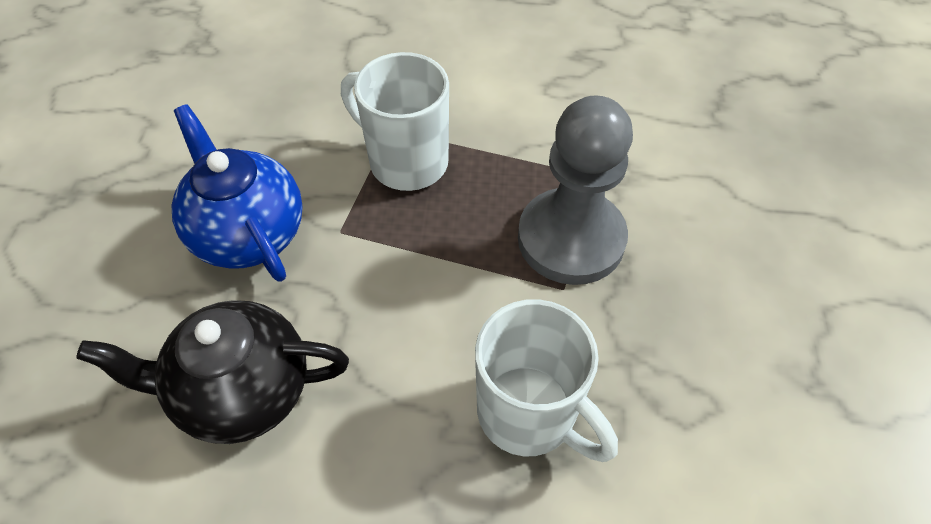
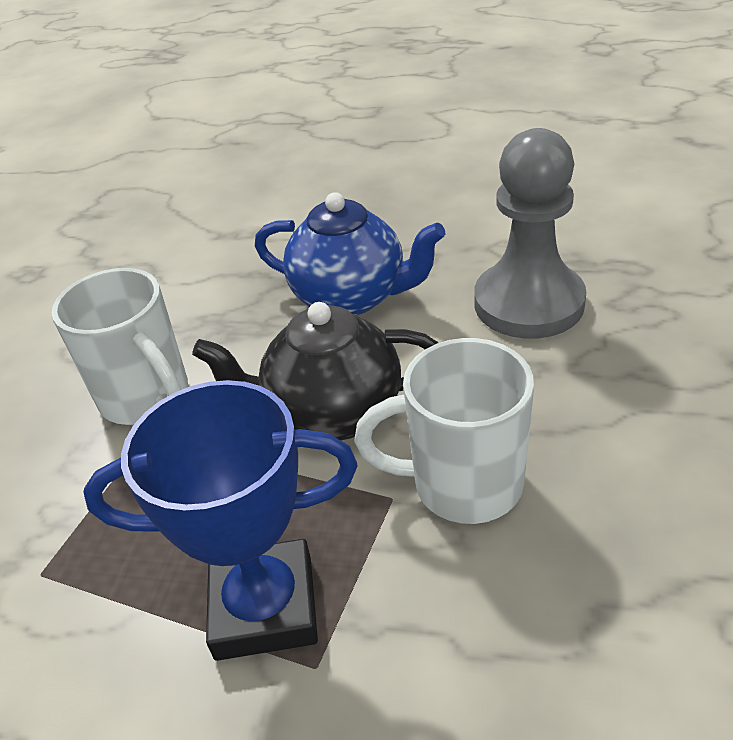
blue trophy: 0 -> 1

